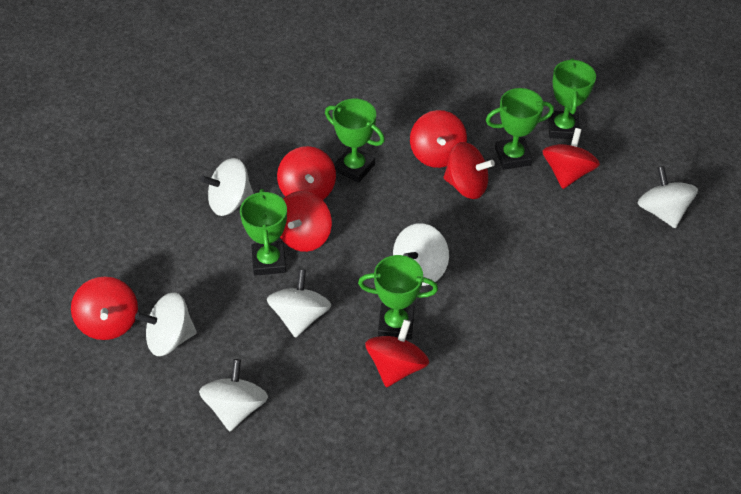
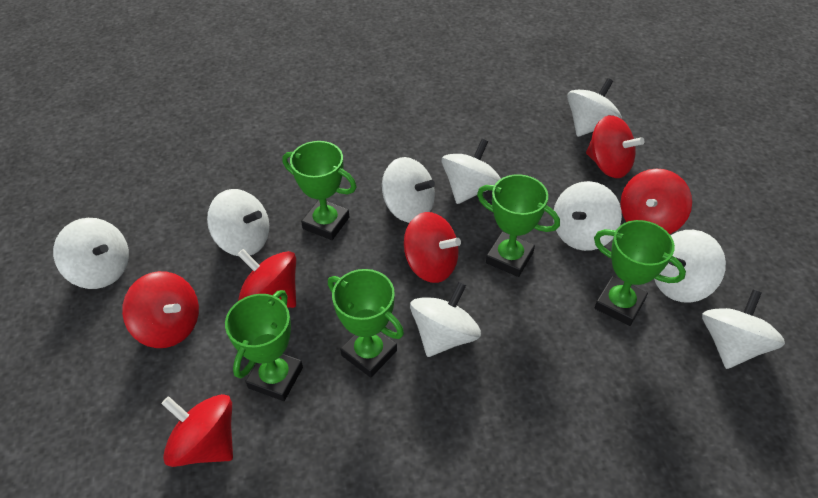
red spinning top: 7 -> 6
white spinning top: 6 -> 9

